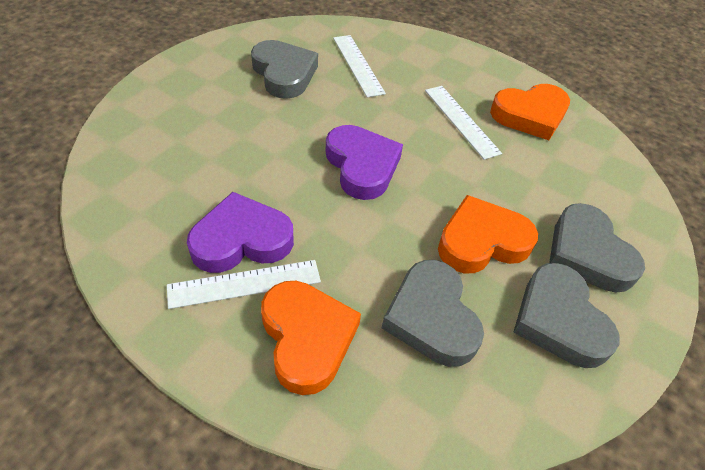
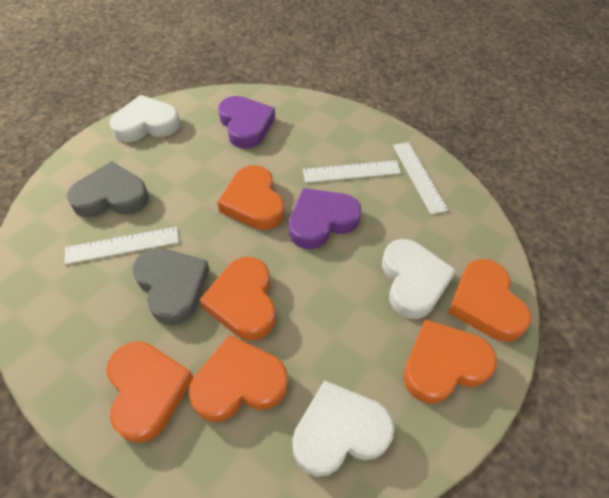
grey heart: 4 -> 2
orange heart: 3 -> 6
white heart: 0 -> 3

